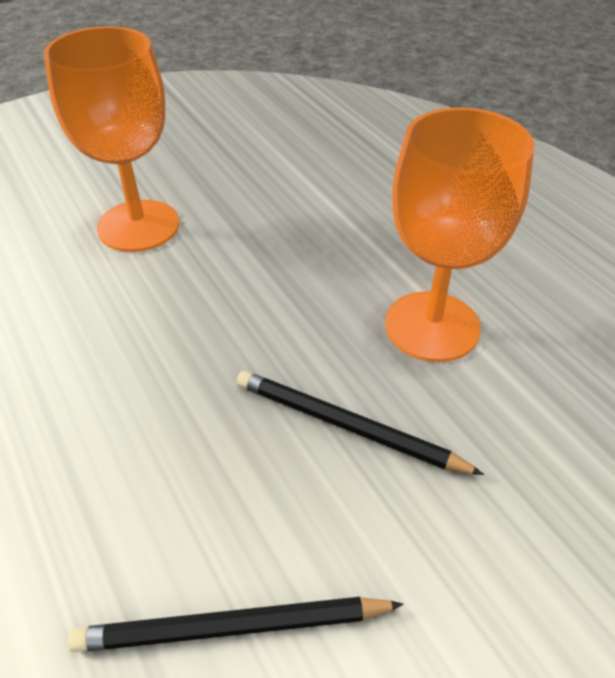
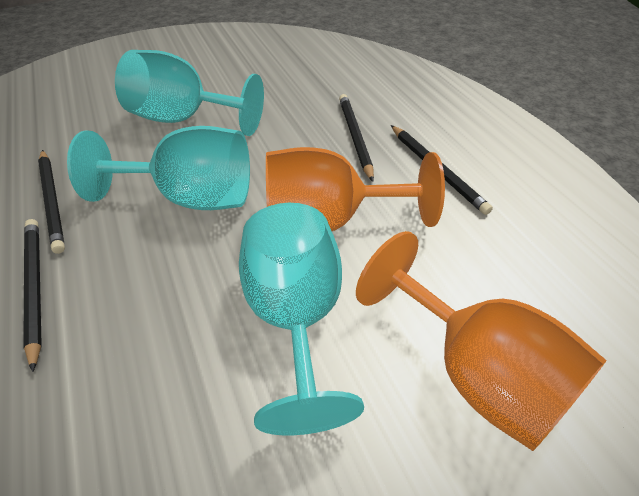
black pencil: 2 -> 4
turquoise goblet: 0 -> 3

